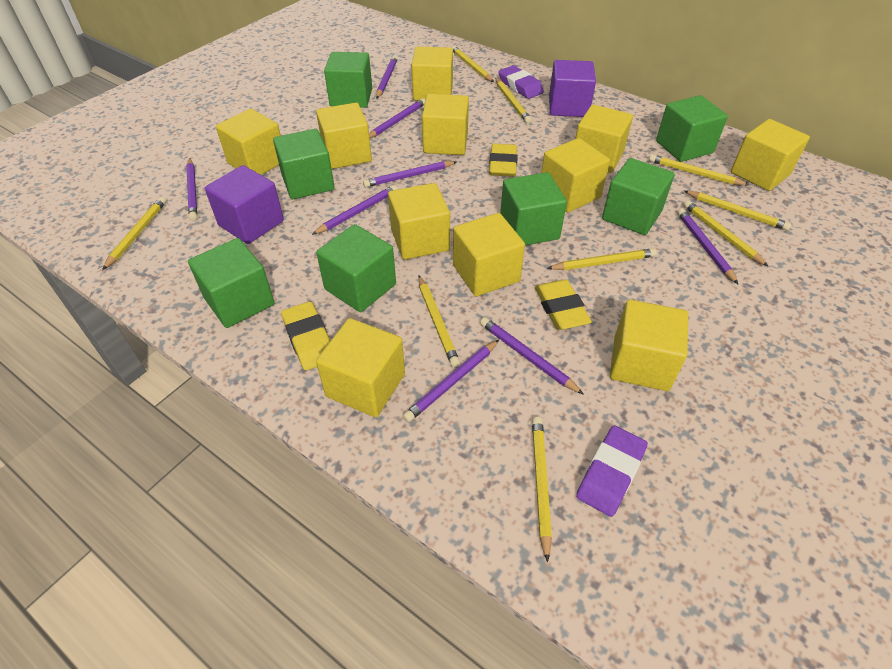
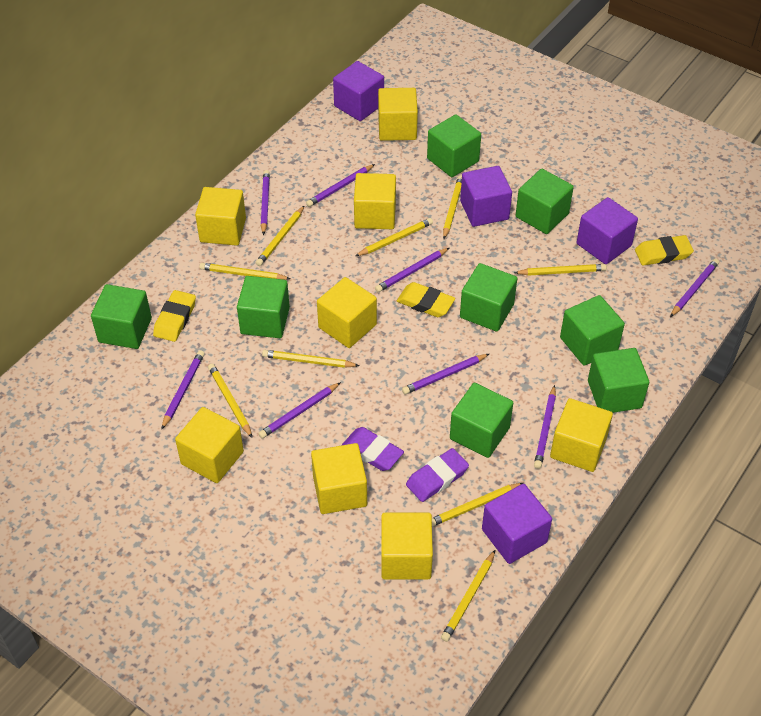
green cube: 7 -> 8
purple cube: 2 -> 4
yellow cube: 11 -> 8

